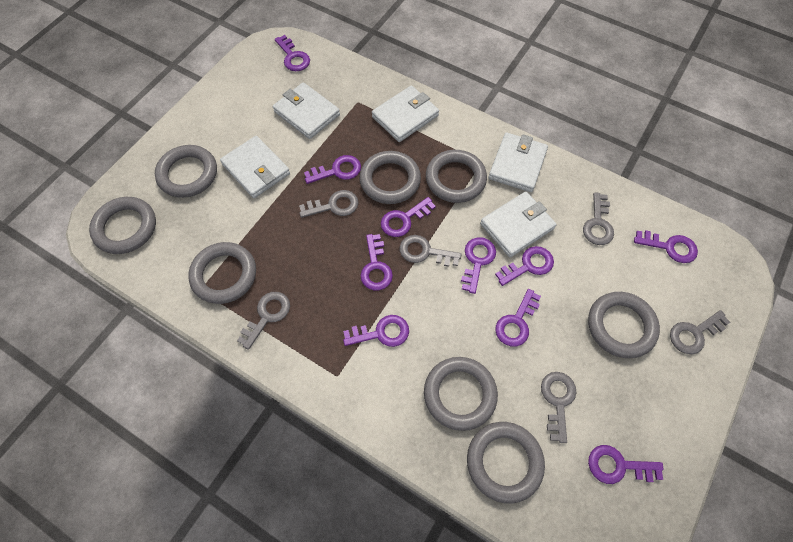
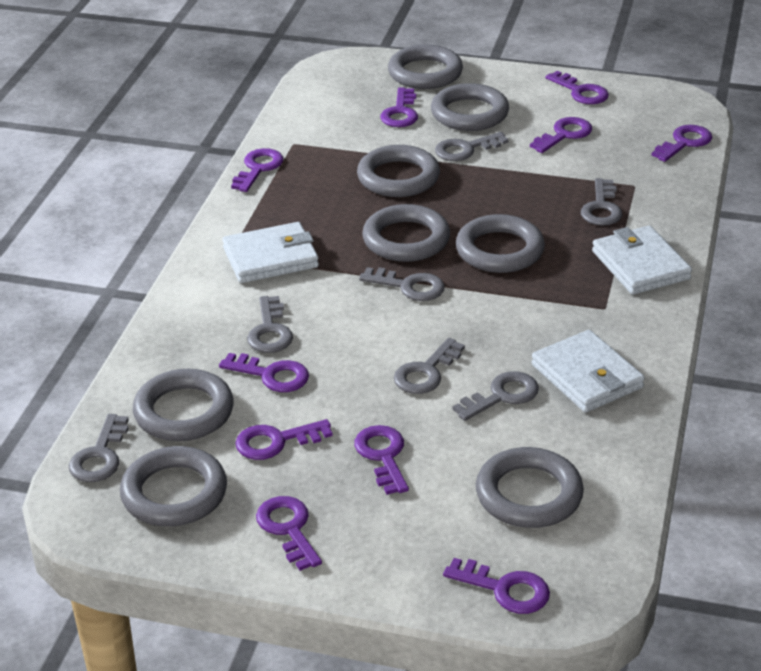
grey key: 6 -> 7
white wallet: 5 -> 3

